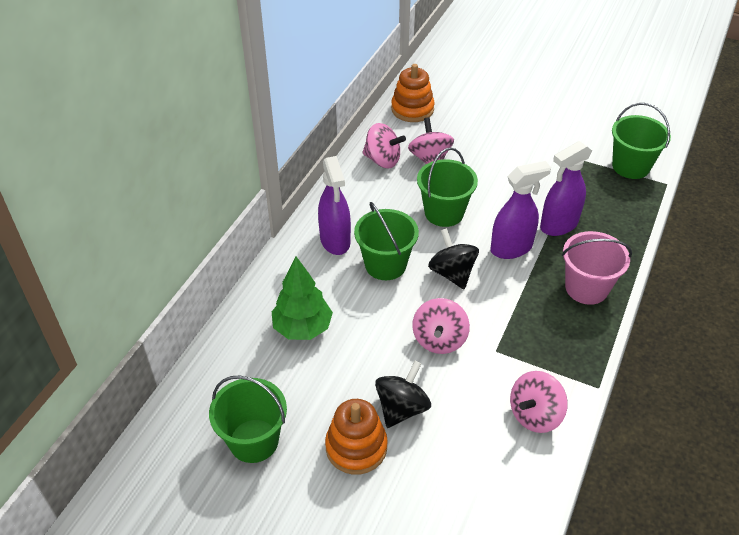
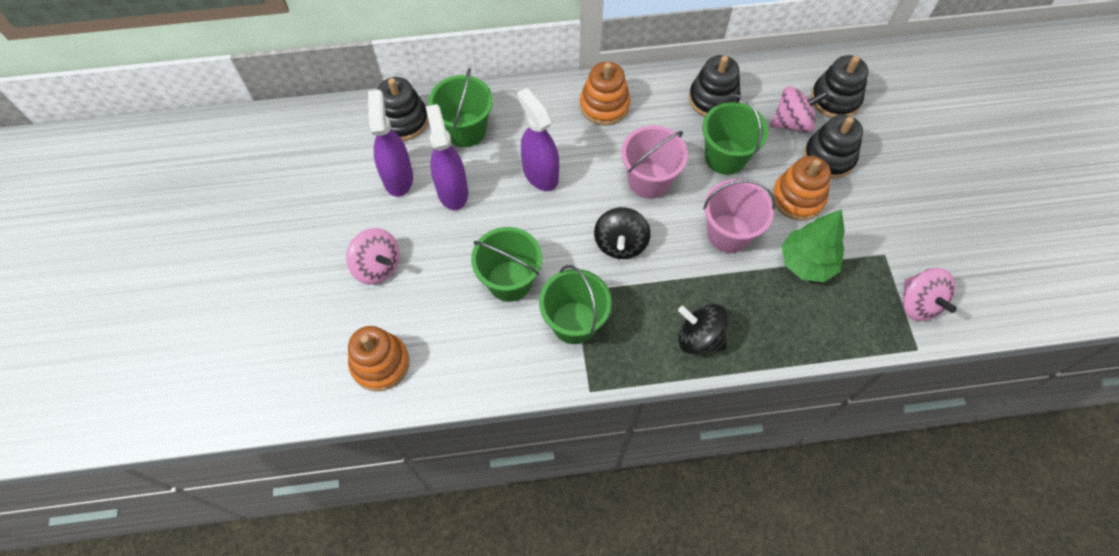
black stacking toy: 0 -> 4
orange stacking toy: 2 -> 3
pink bucket: 1 -> 2
pink spinning top: 4 -> 3

